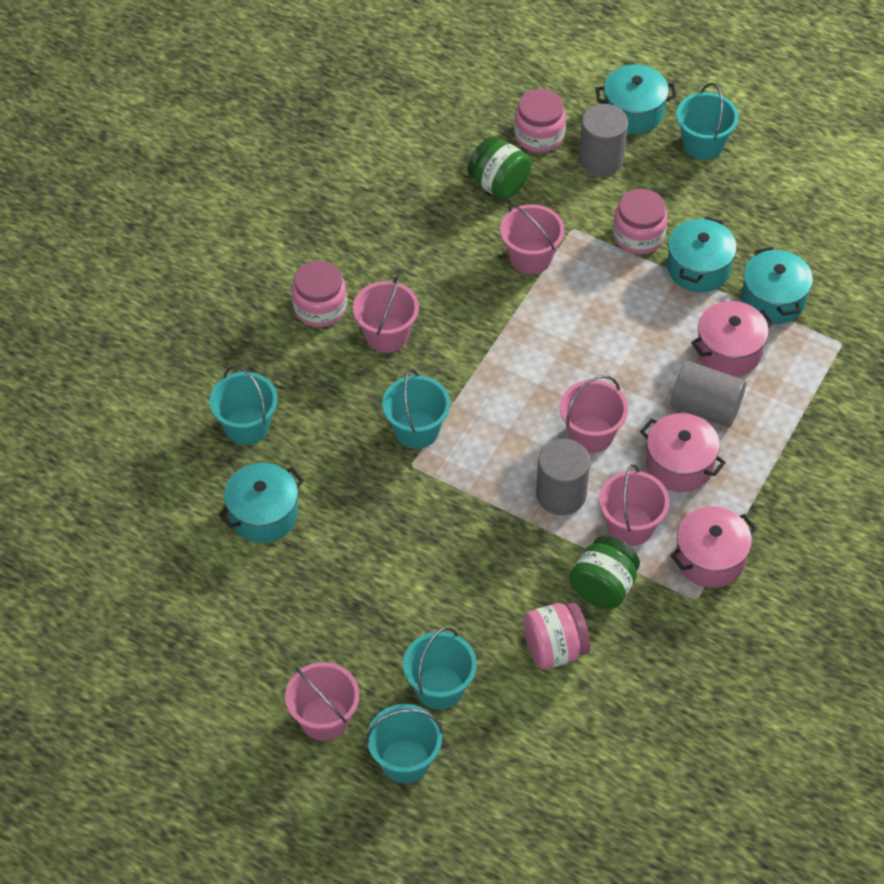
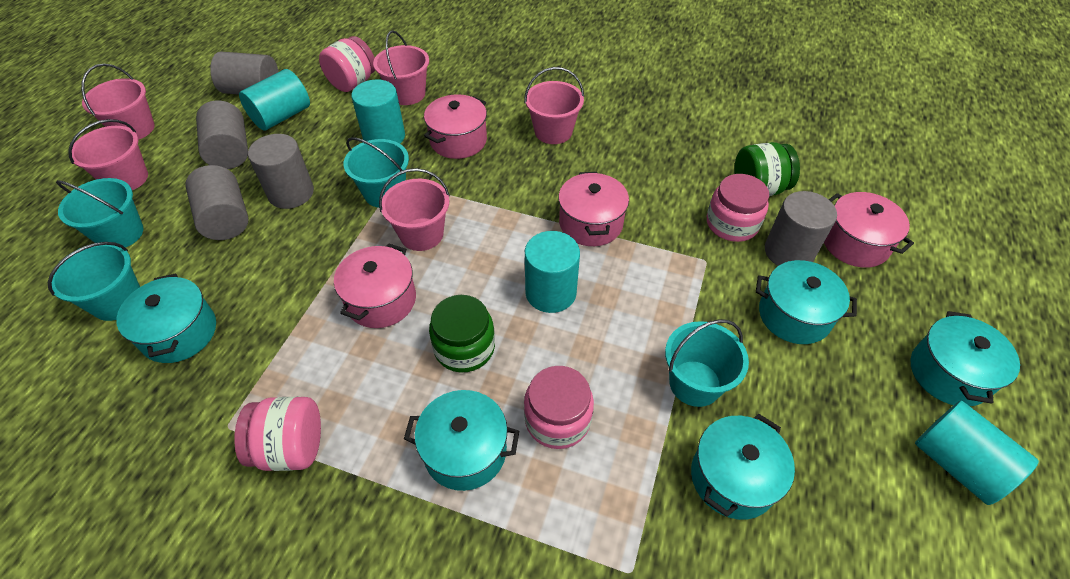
grey cylinder: 3 -> 5
pink pot: 3 -> 4
turquoise bucket: 5 -> 4
turquoise cylinder: 0 -> 4
turquoise pot: 4 -> 5

